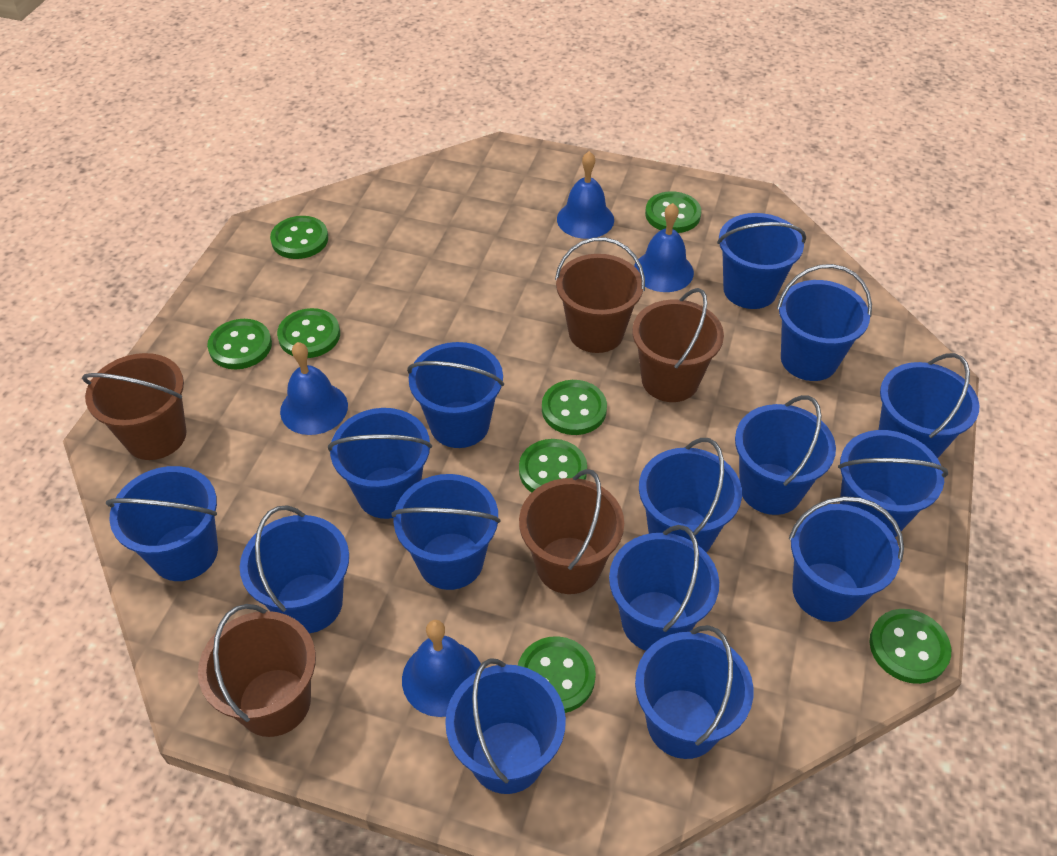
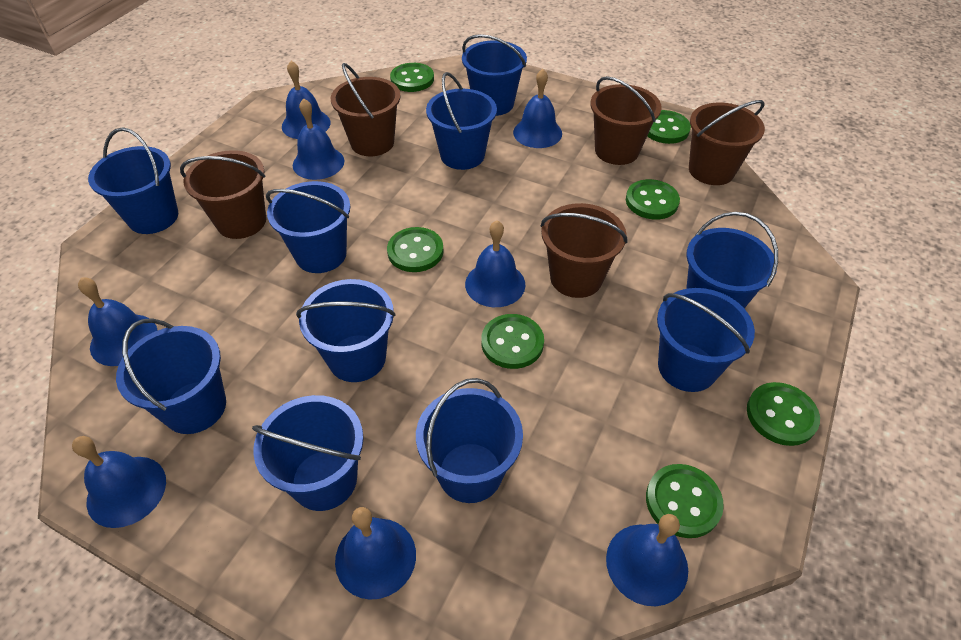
blue bell: 4 -> 8
blue bucket: 15 -> 10
green button: 8 -> 7

